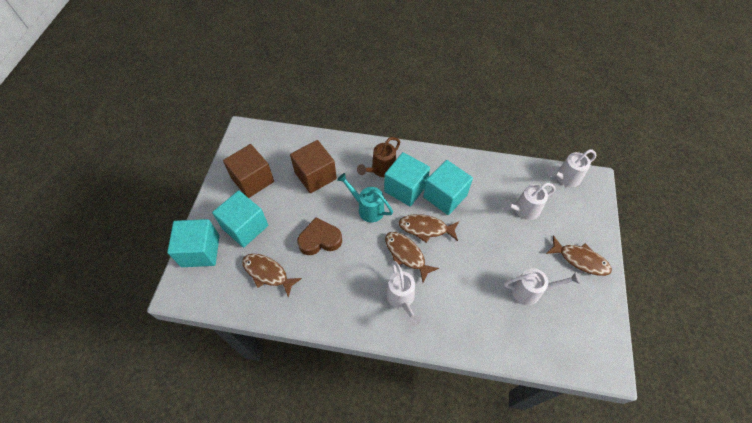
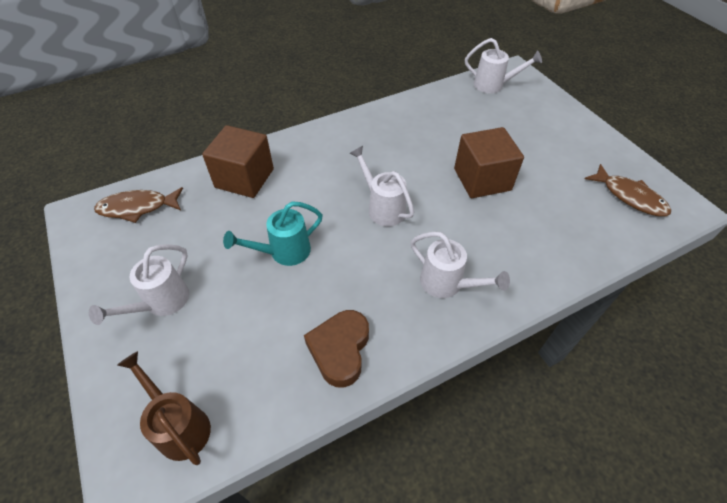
brown fish: 4 -> 2
turquoise cube: 4 -> 0

